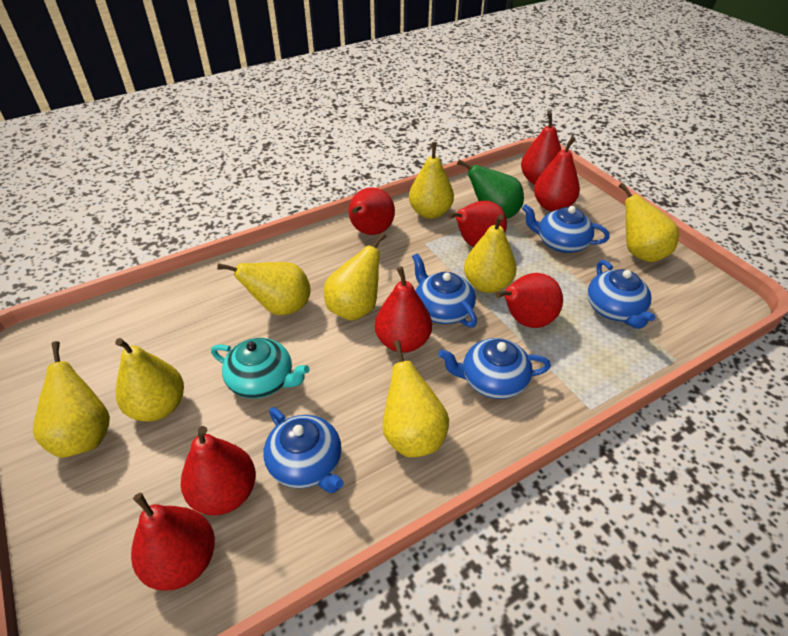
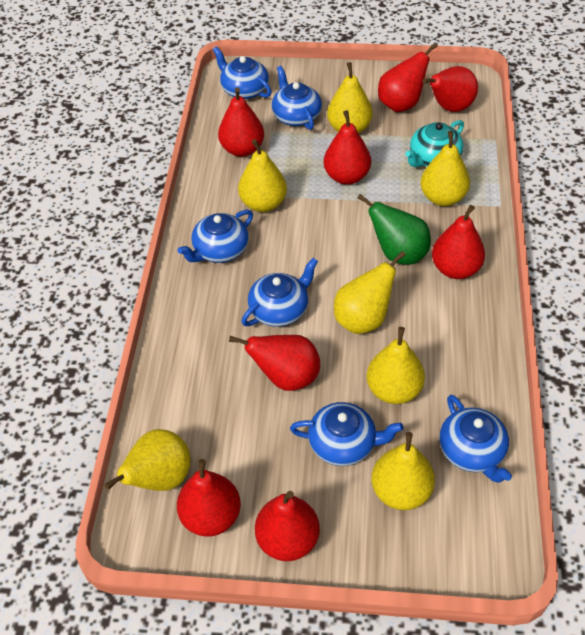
blue teapot: 5 -> 6
yellow pear: 8 -> 7

